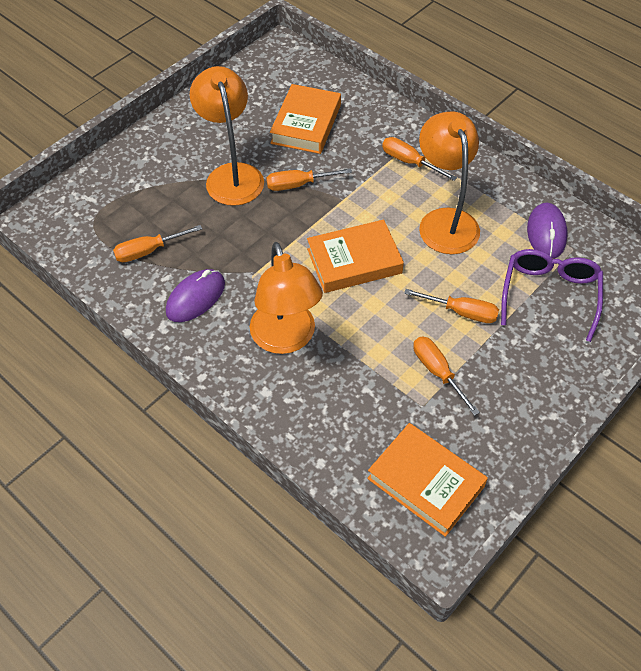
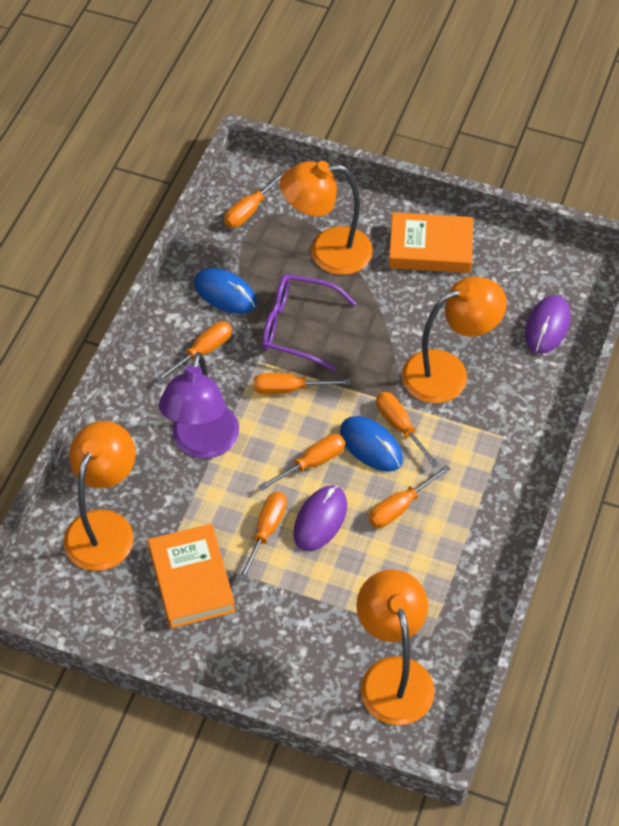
blue mouse: 0 -> 2
orange book: 3 -> 2
orange lamp: 3 -> 4
orange screwdriver: 5 -> 7
purple lamp: 0 -> 1

